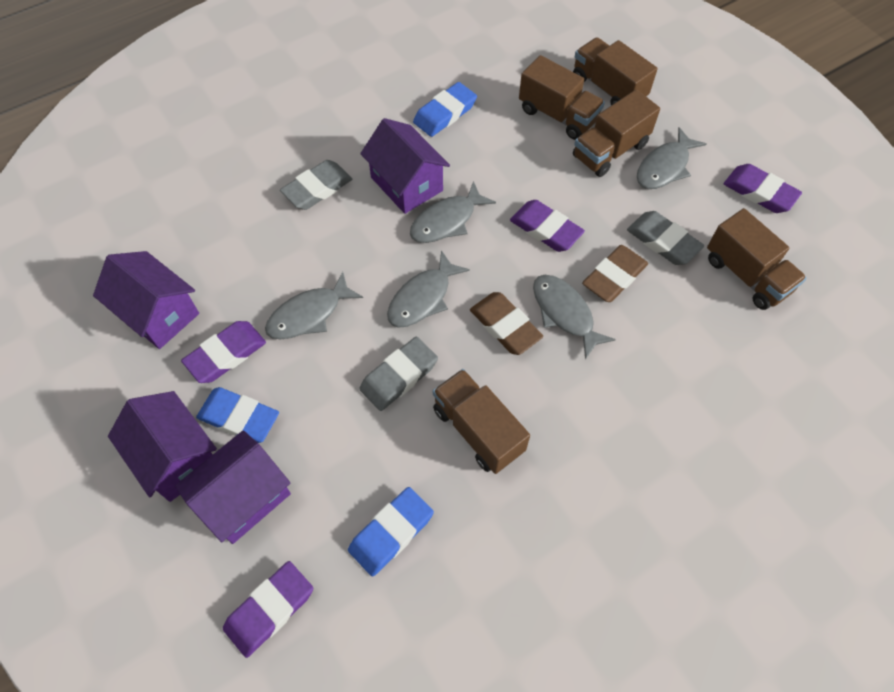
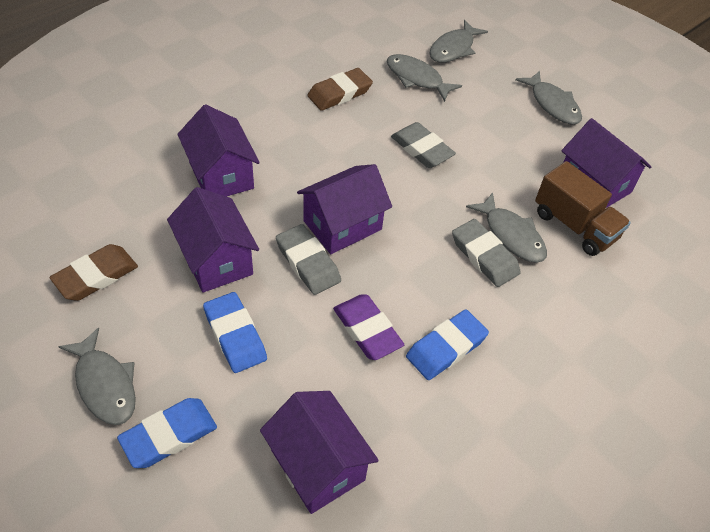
brown truck: 5 -> 1
purple eraser: 4 -> 1
purple house: 4 -> 5

